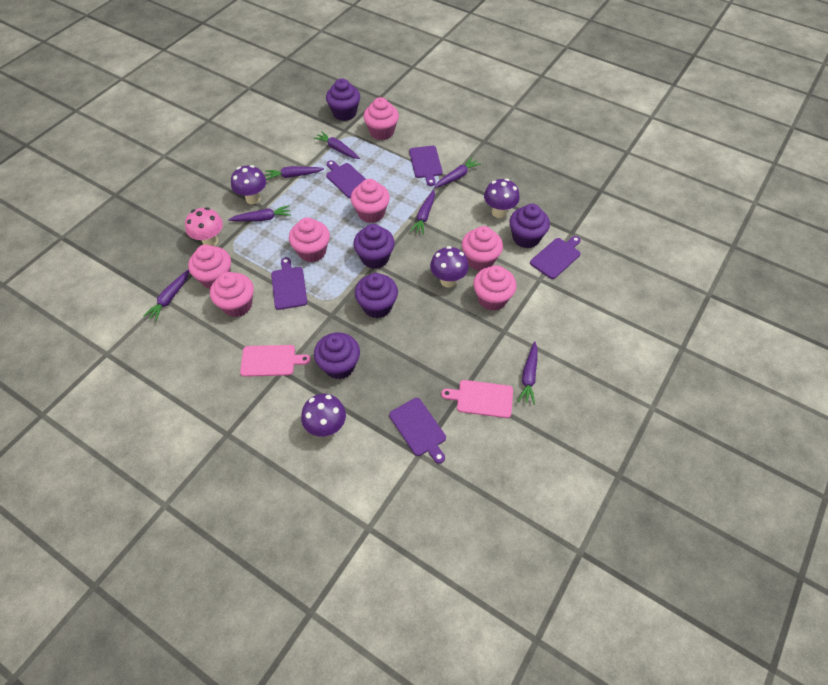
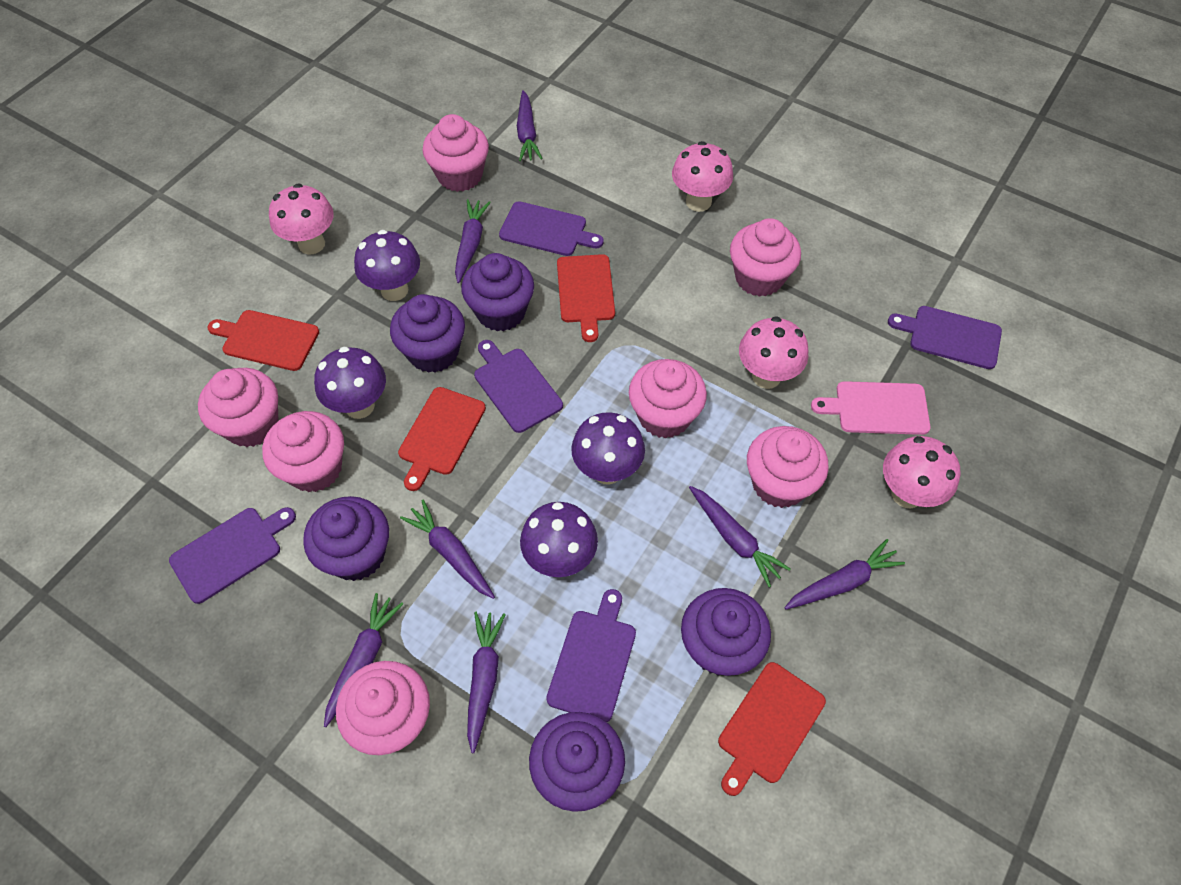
pink cutting board: 2 -> 1
pink mushroom: 1 -> 4
red cutting board: 0 -> 4

